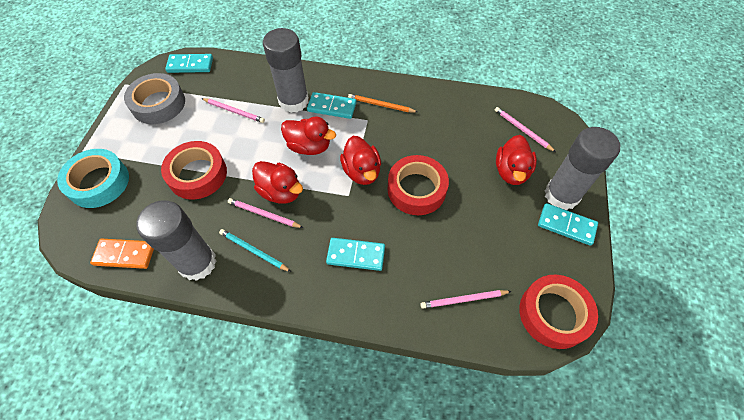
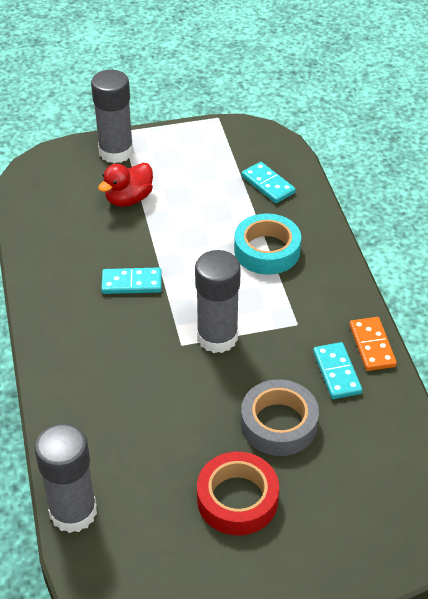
orange pencil: 1 -> 0
pink pencil: 4 -> 0
red duck: 4 -> 1
red tape: 3 -> 1
turquoise domino: 4 -> 3
turquoise pencil: 1 -> 0

